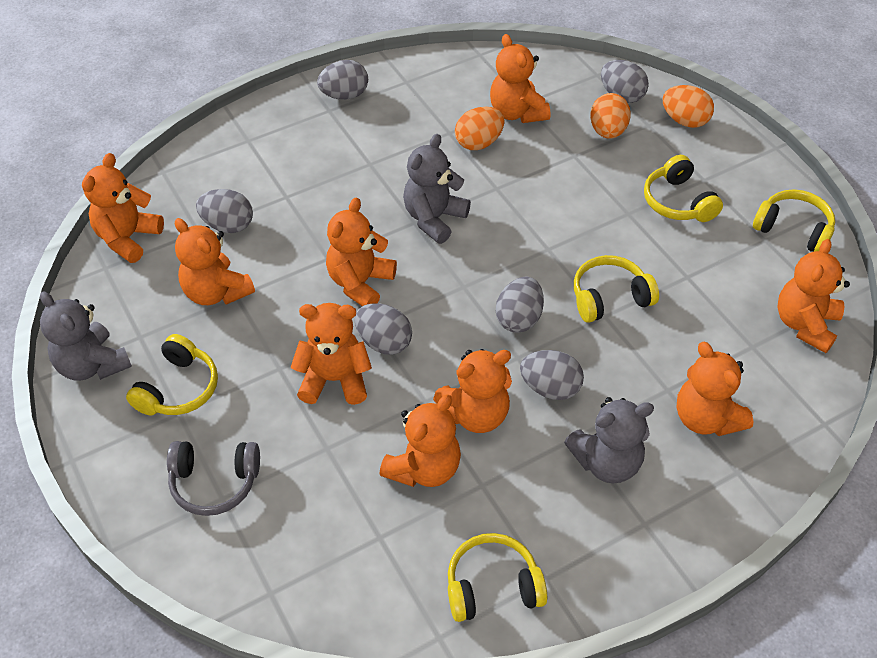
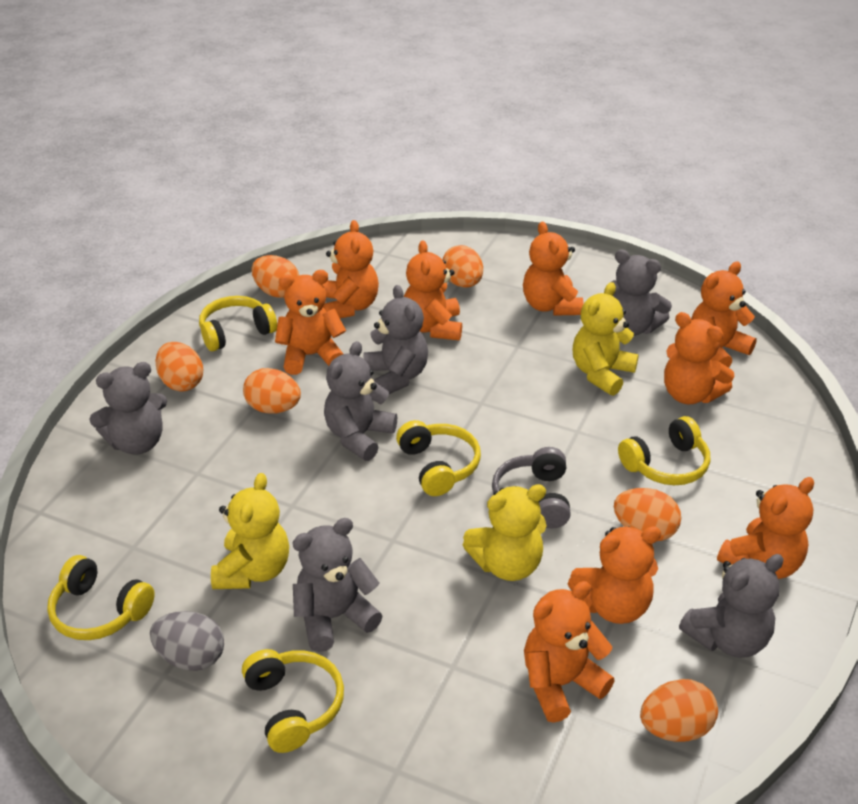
grey egg: 6 -> 1
grey teddy bear: 3 -> 6
orange egg: 3 -> 6
yellow teddy bear: 0 -> 3

